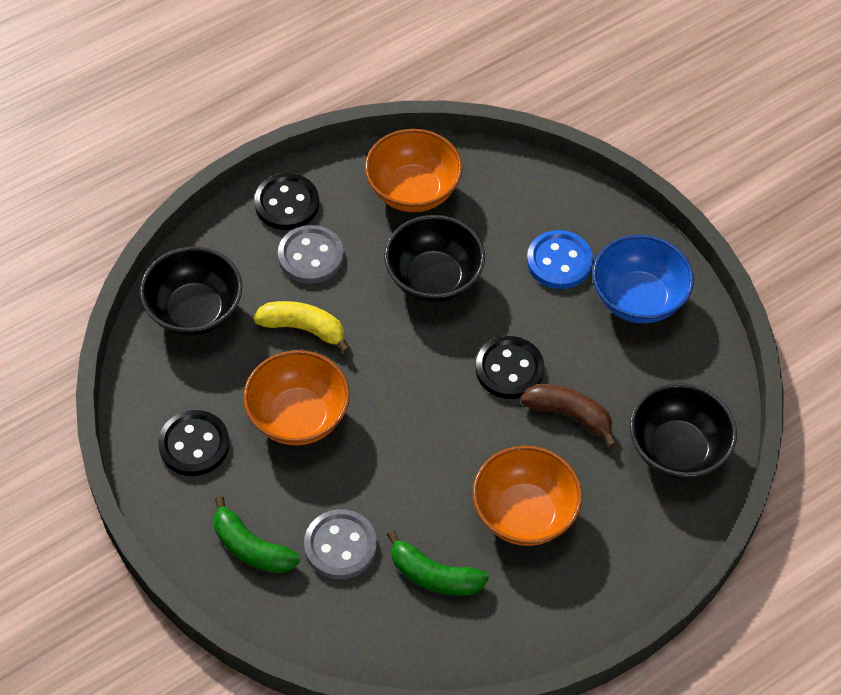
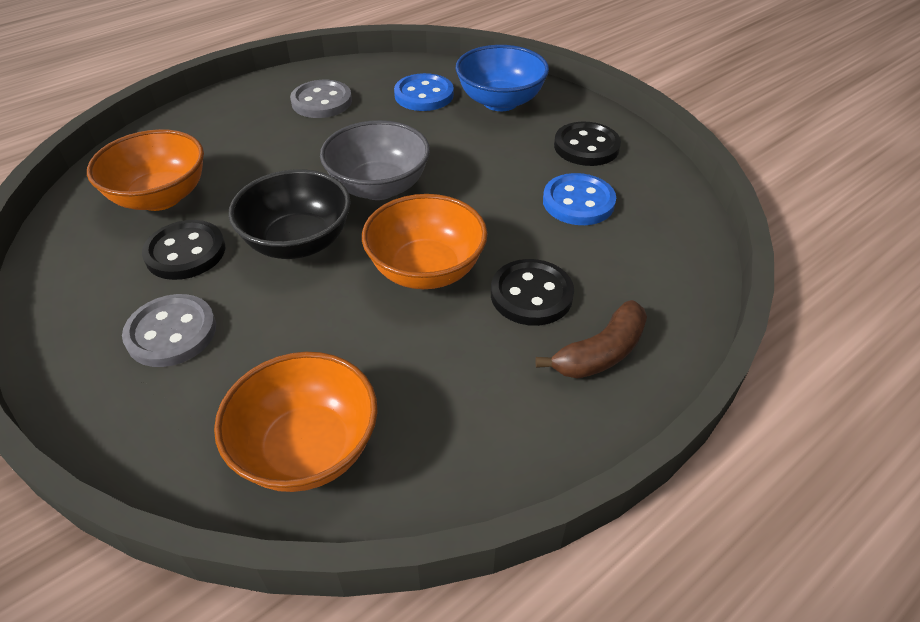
black bowl: 3 -> 1
blue button: 1 -> 2
green banana: 2 -> 0
grey bowl: 0 -> 1
yellow banana: 1 -> 0

